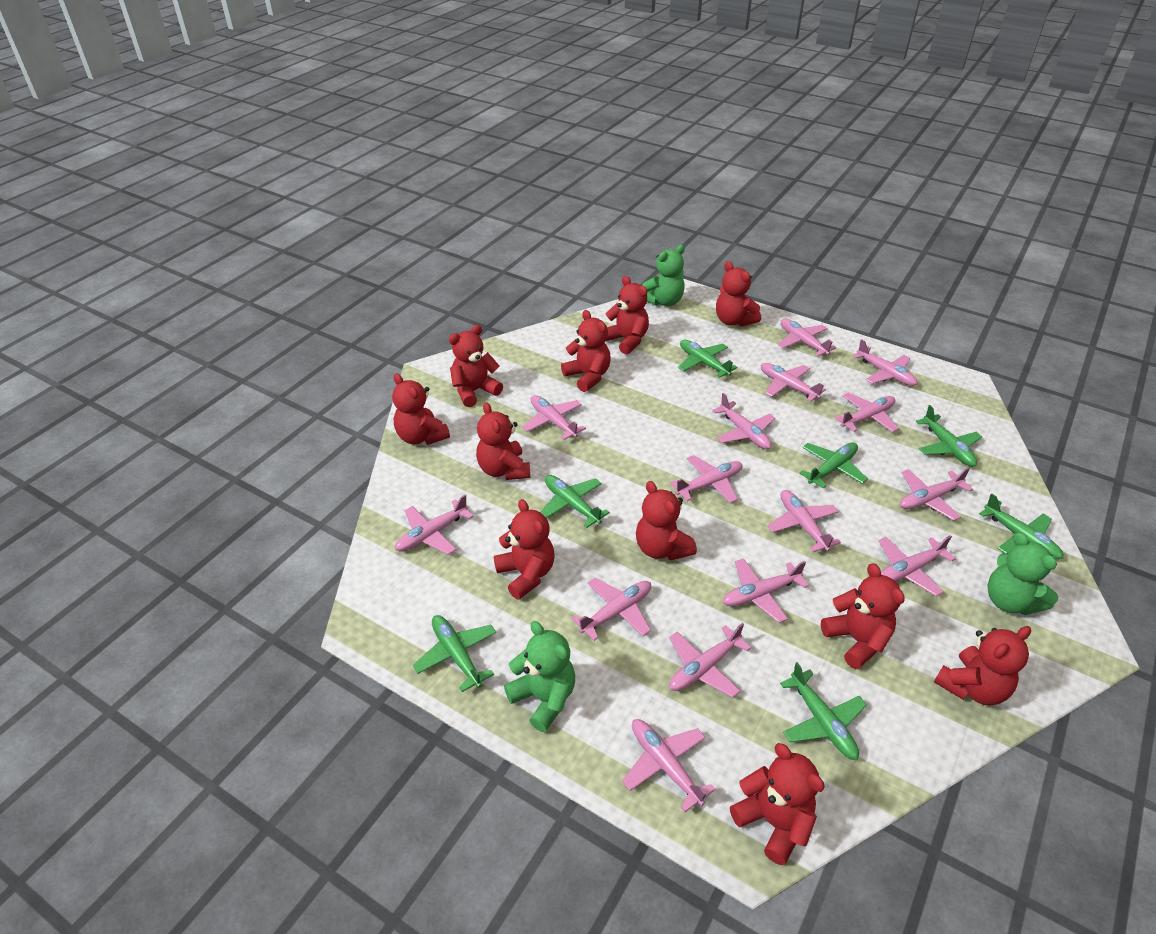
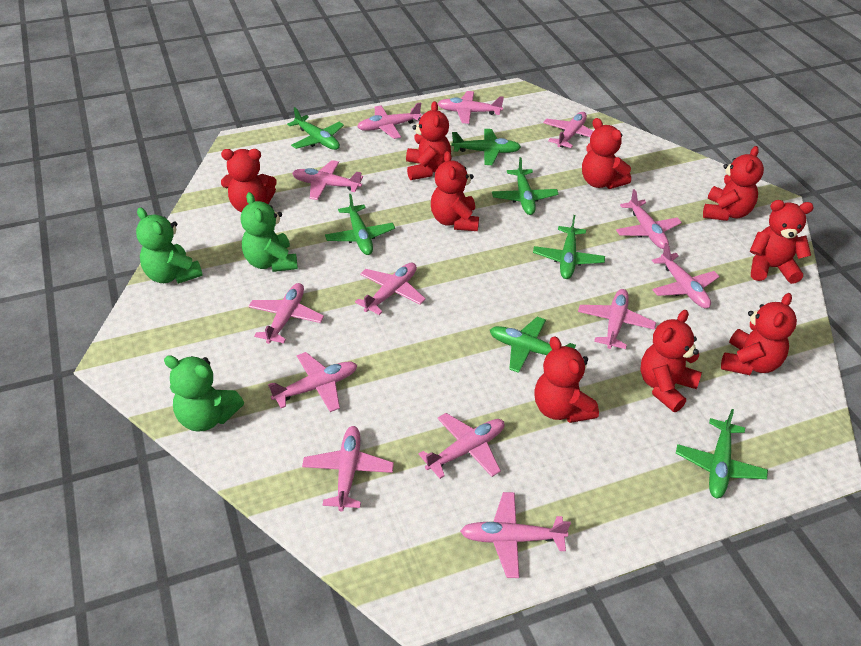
pink plane: 15 -> 13
red teddy bear: 11 -> 9

